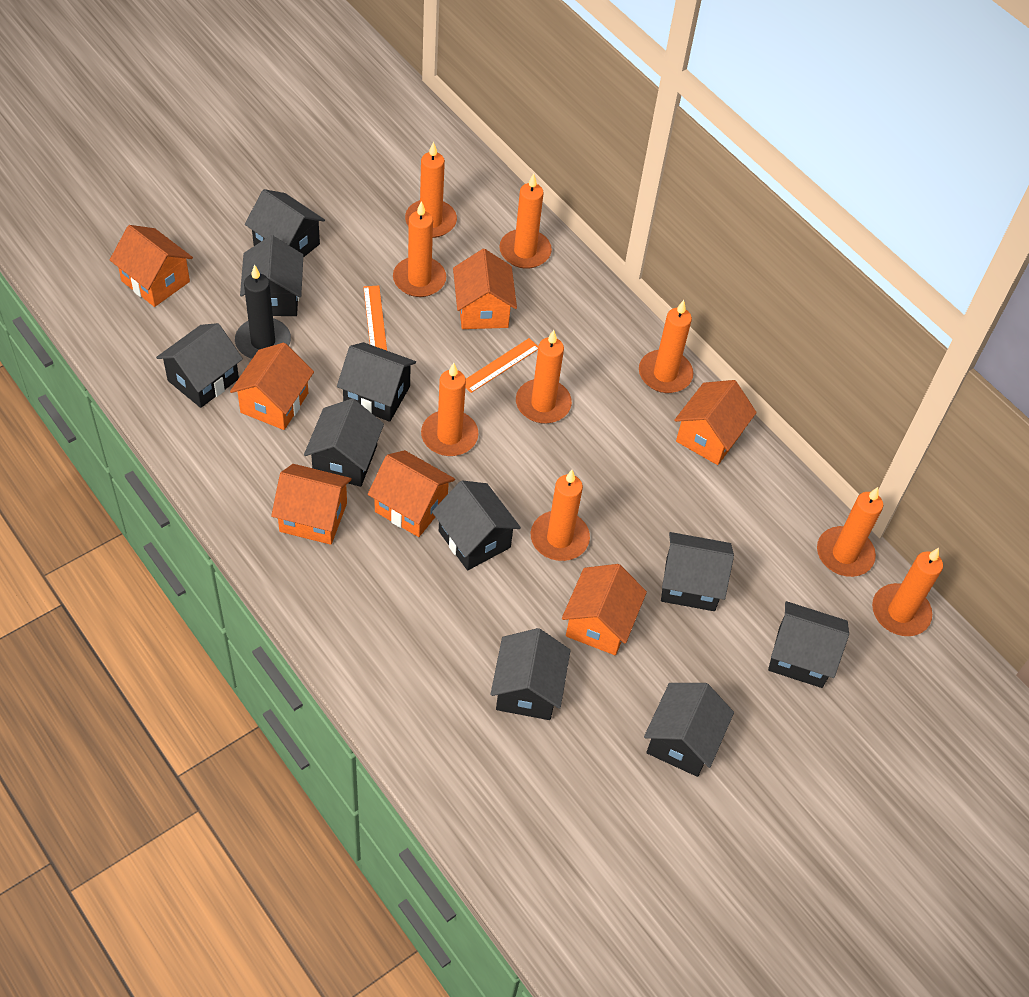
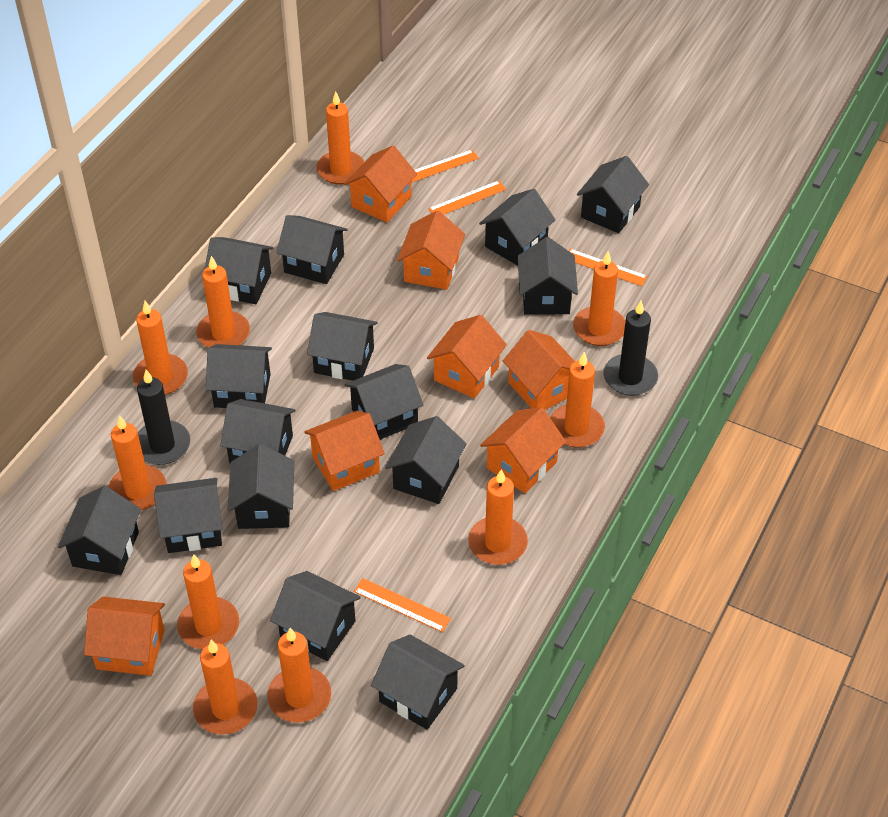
black candle: 1 -> 2
black house: 10 -> 15
orange candle: 9 -> 10
orange ruler: 2 -> 4

